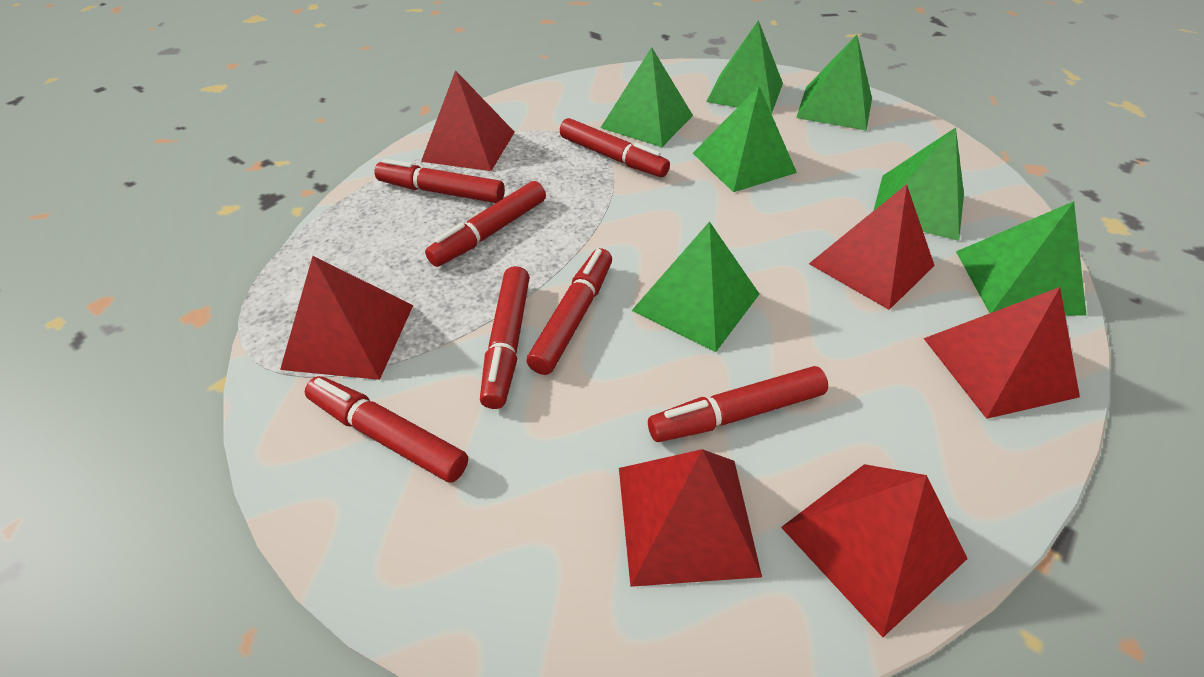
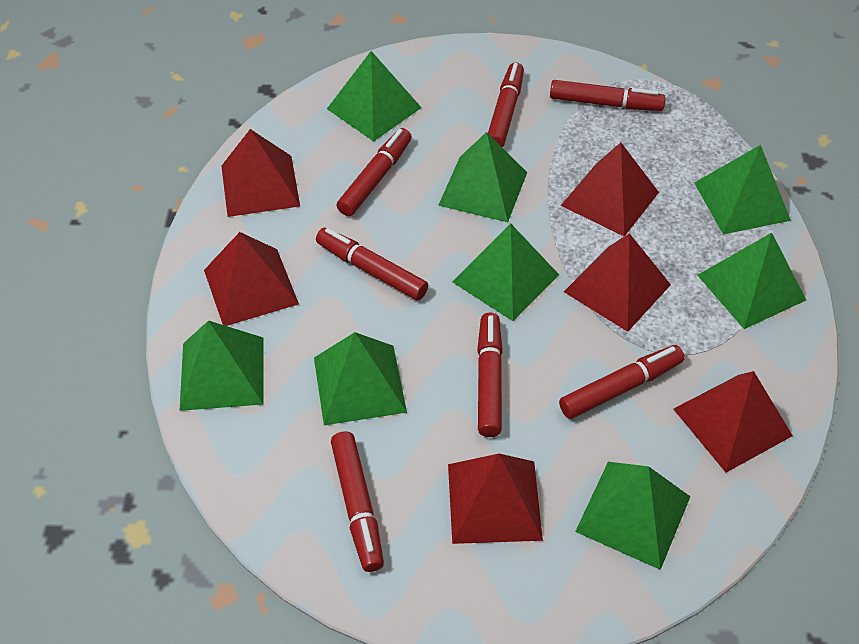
green pyramid: 7 -> 8

